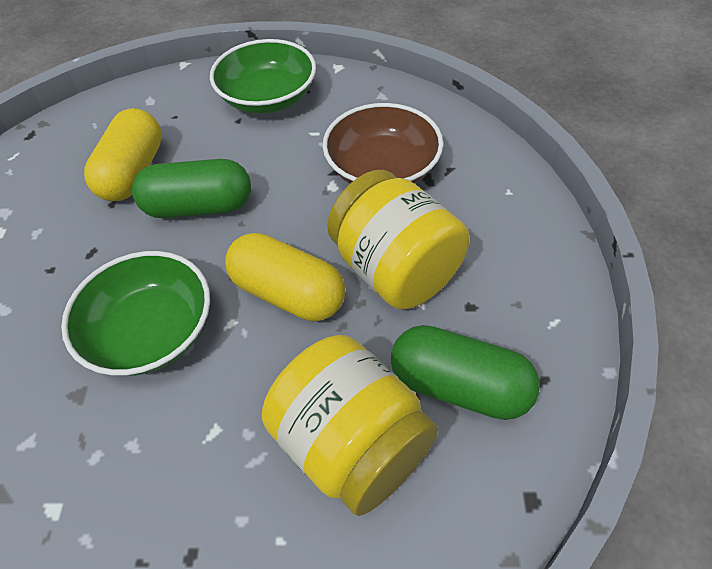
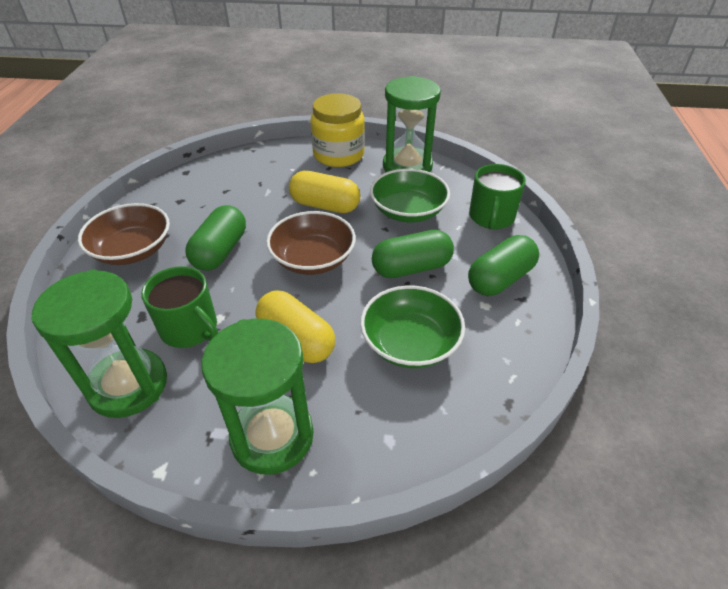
brown bowl: 1 -> 2
green capsule: 2 -> 3
green hourglass: 0 -> 3
green mug: 0 -> 2
yellow jar: 2 -> 1

